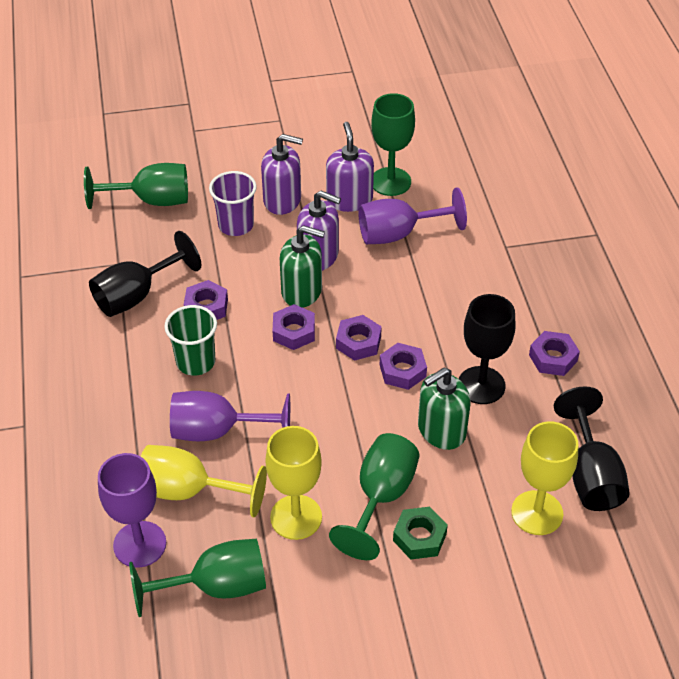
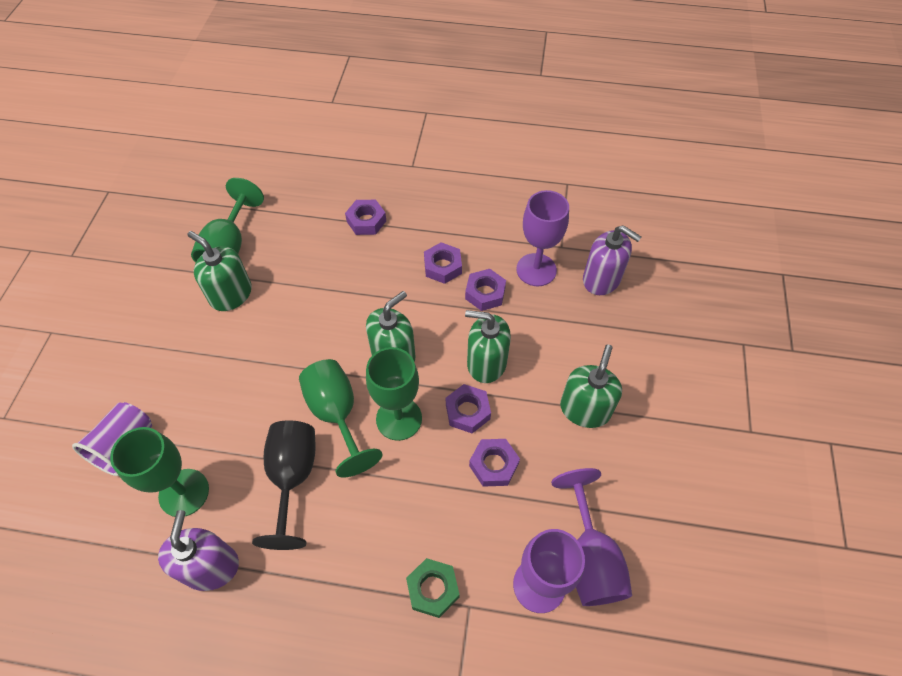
black goblet: 3 -> 1
green cup: 1 -> 0
green soap dispenser: 2 -> 4
purple soap dispenser: 3 -> 2
yellow goblet: 3 -> 0

